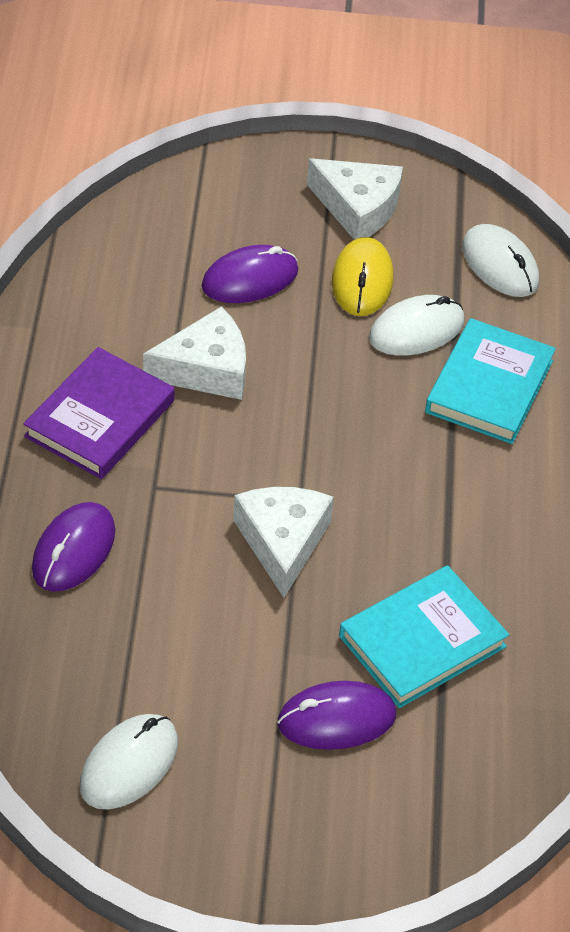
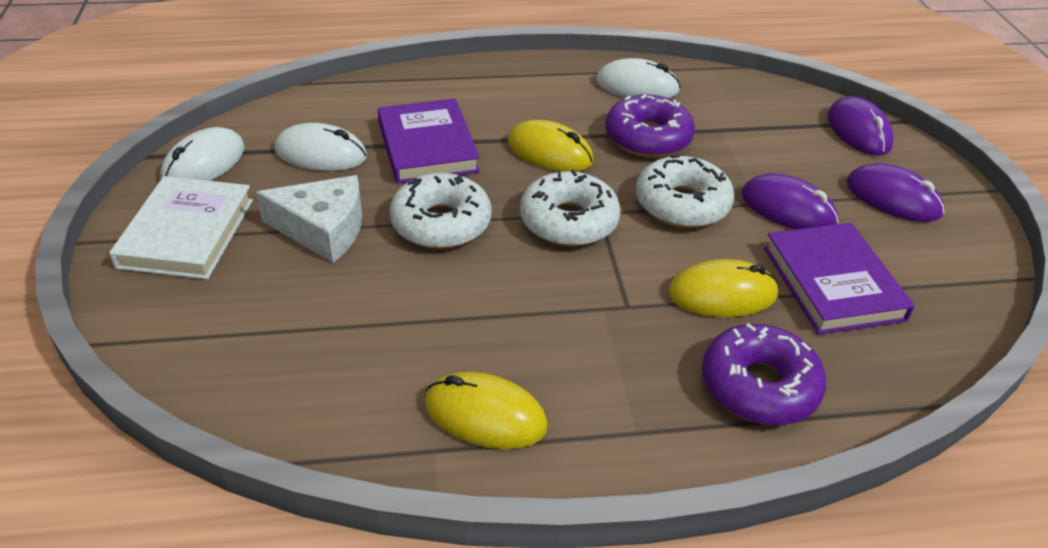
purple book: 1 -> 2
purple donut: 0 -> 2
turquoise book: 2 -> 0
white book: 0 -> 1
white cheese: 3 -> 1
white donut: 0 -> 3
yellow mouse: 1 -> 3

